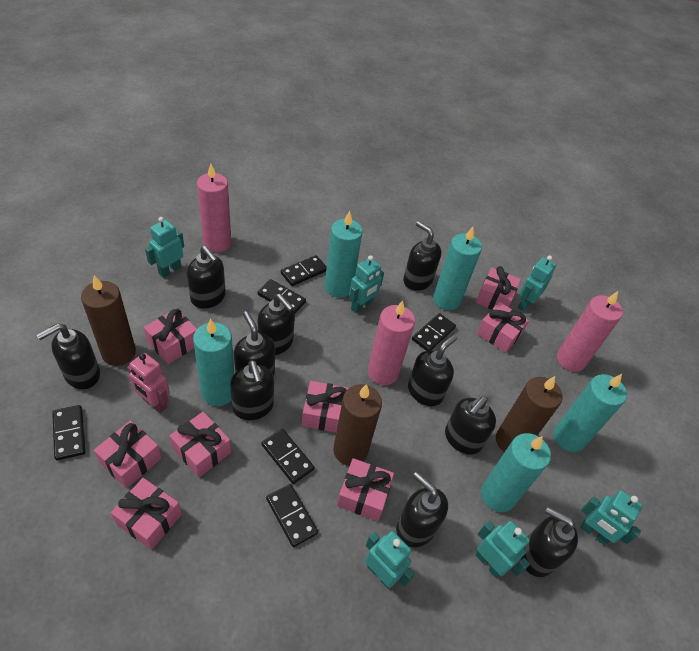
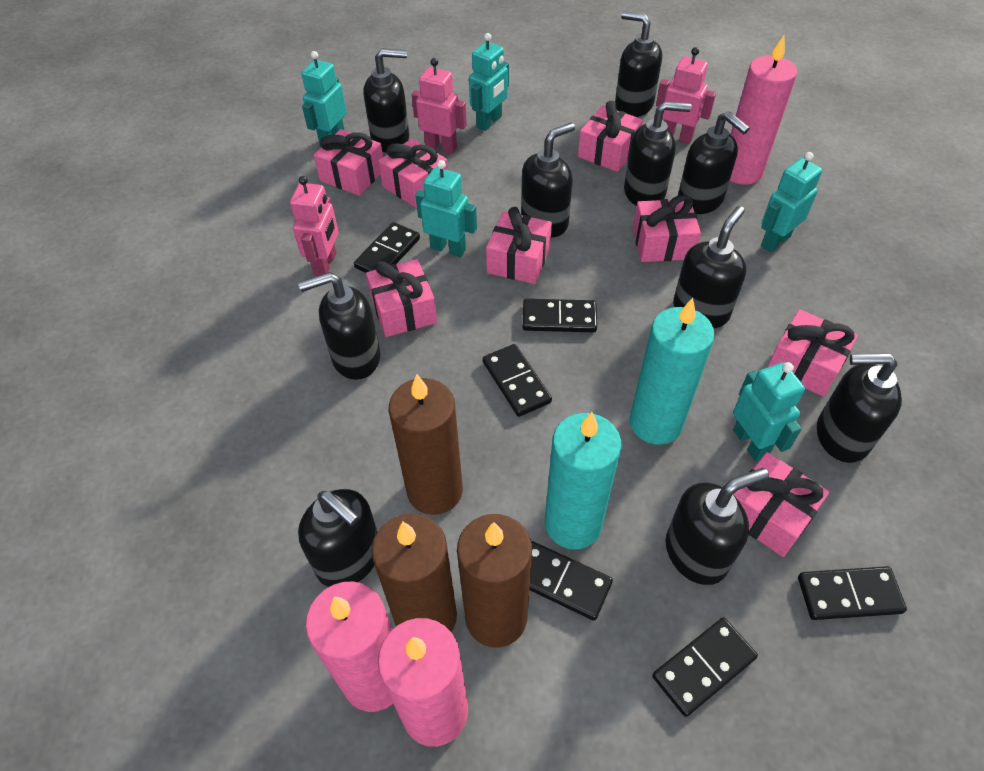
pink robot: 1 -> 3
turquoise candle: 5 -> 2
turquoise robot: 6 -> 5

